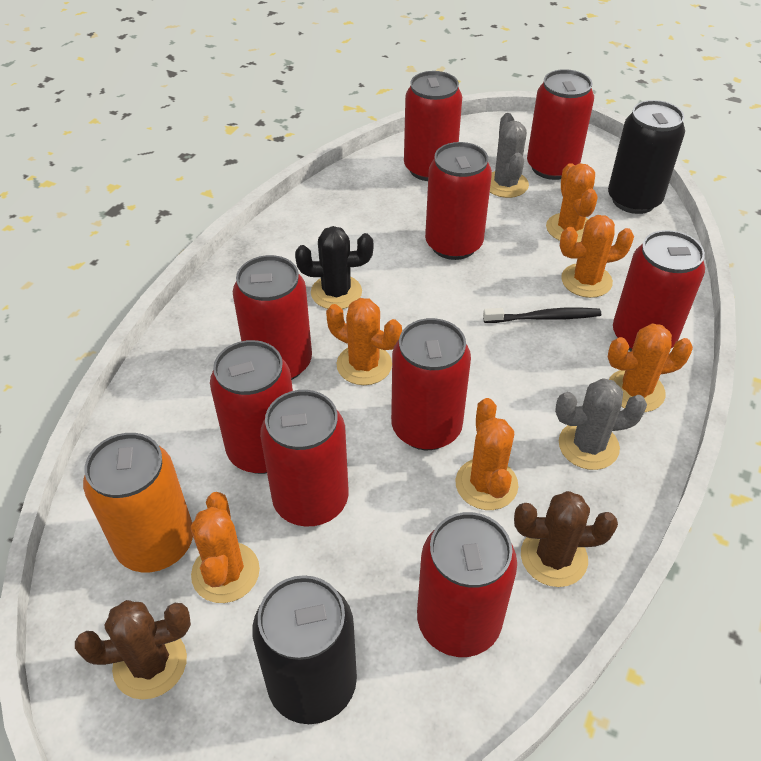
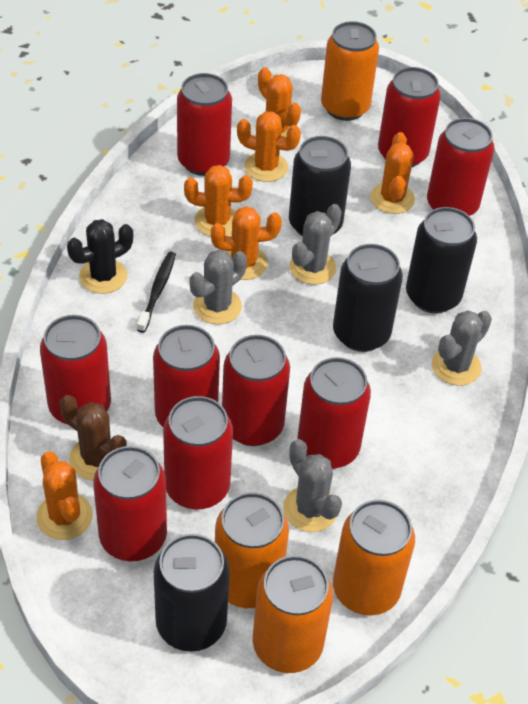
black can: 2 -> 4
brown cactus: 2 -> 1
grey cactus: 2 -> 4
orange can: 1 -> 4

